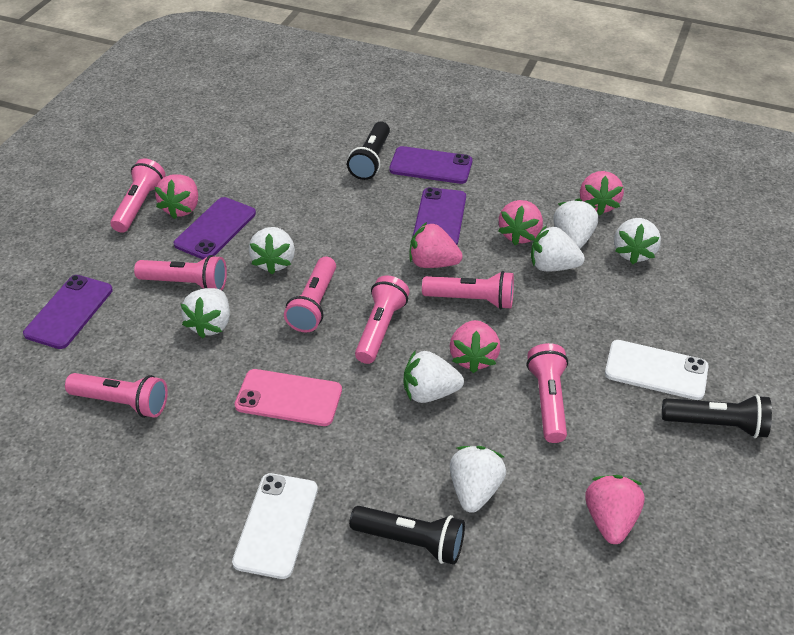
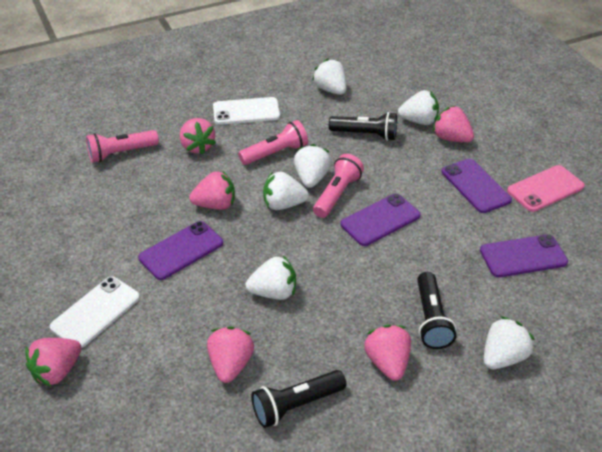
pink flashlight: 7 -> 3
white strawberry: 7 -> 6

